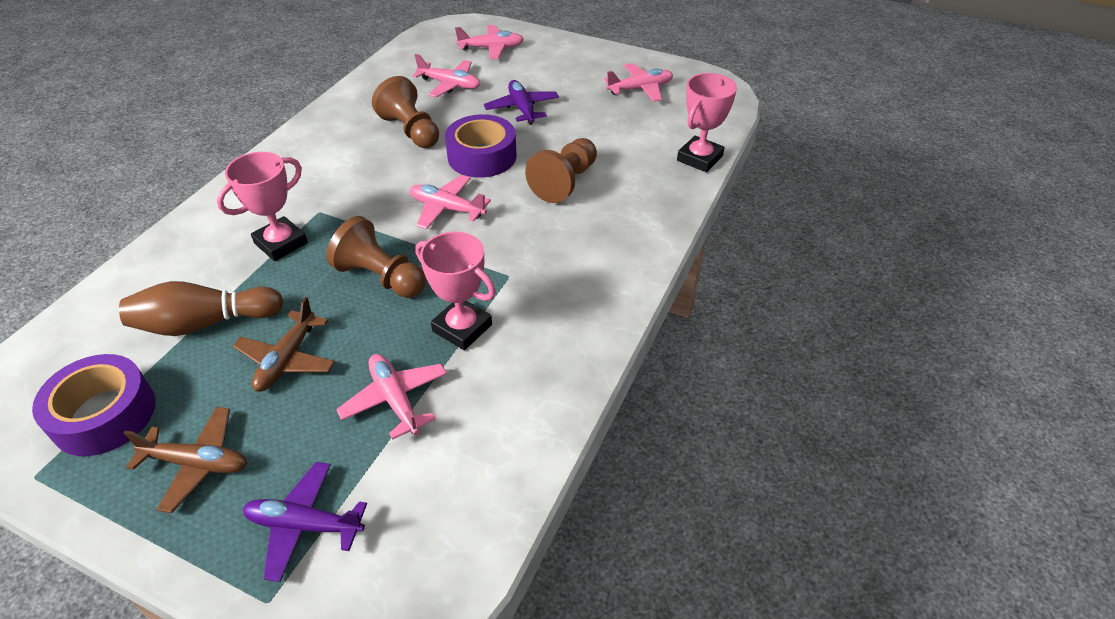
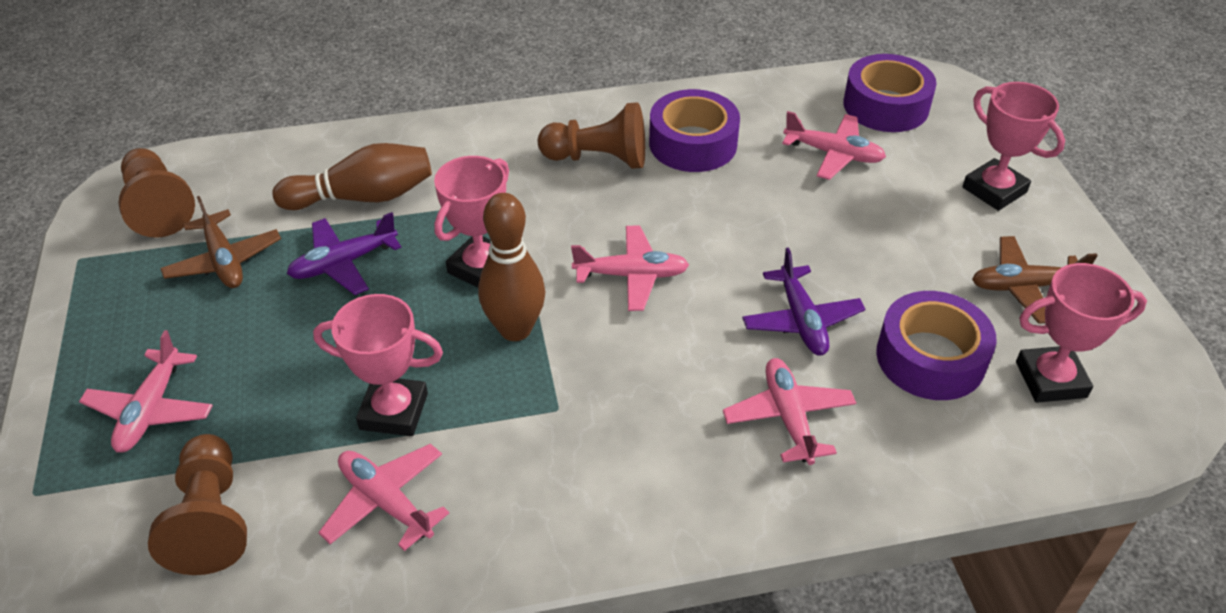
brown bowling pin: 1 -> 2
pink trophy: 3 -> 4
purple tape: 2 -> 3

